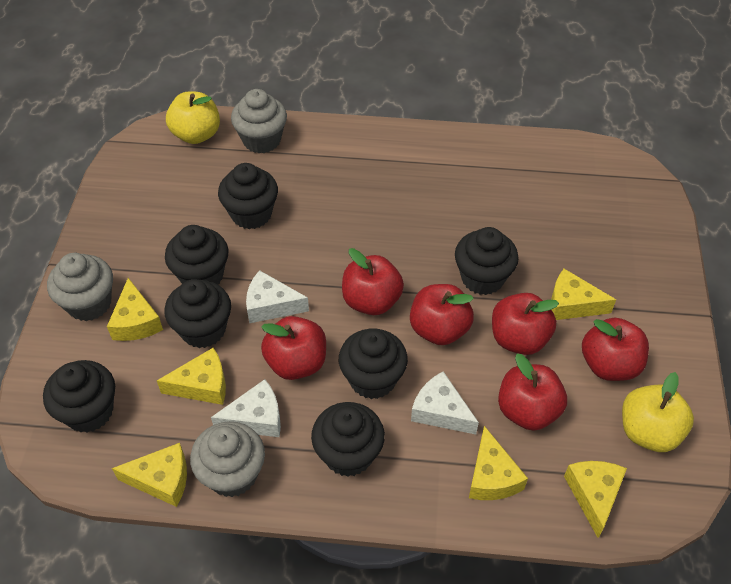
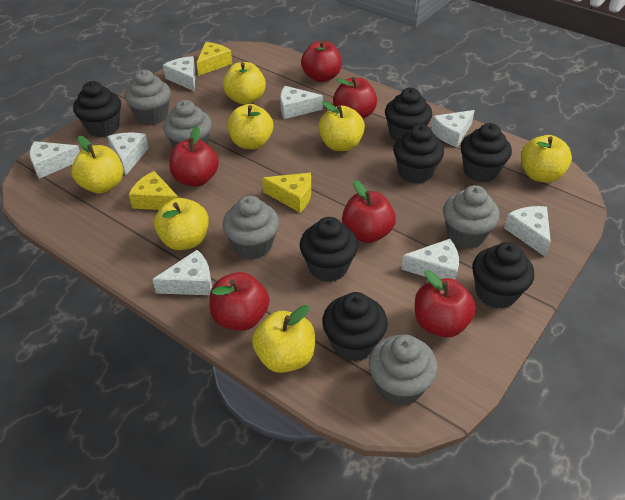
grey cupcake: 3 -> 5
white cheese: 3 -> 8
yellow apple: 2 -> 7
yellow cheese: 6 -> 3

